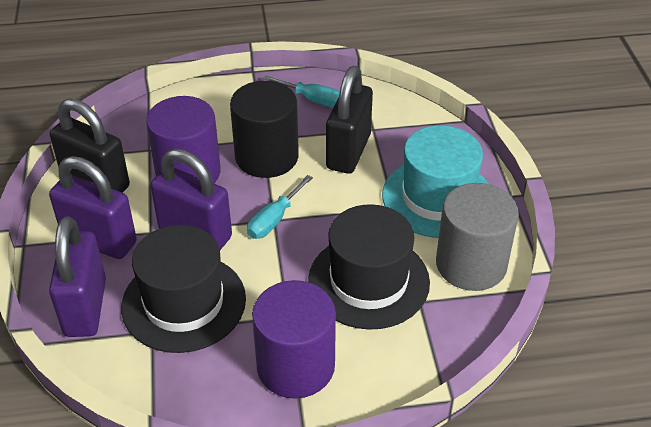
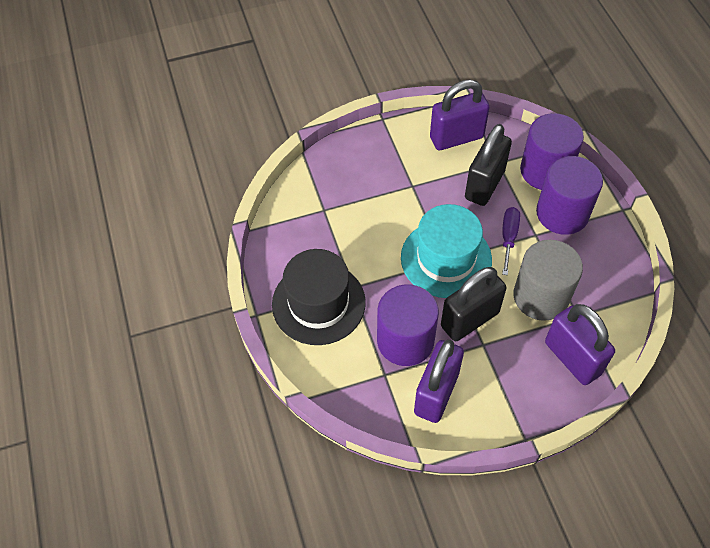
black cylinder: 1 -> 0
black hat: 2 -> 1
purple cylinder: 2 -> 3
purple screwdriver: 0 -> 1
turquoise screwdriver: 2 -> 0

